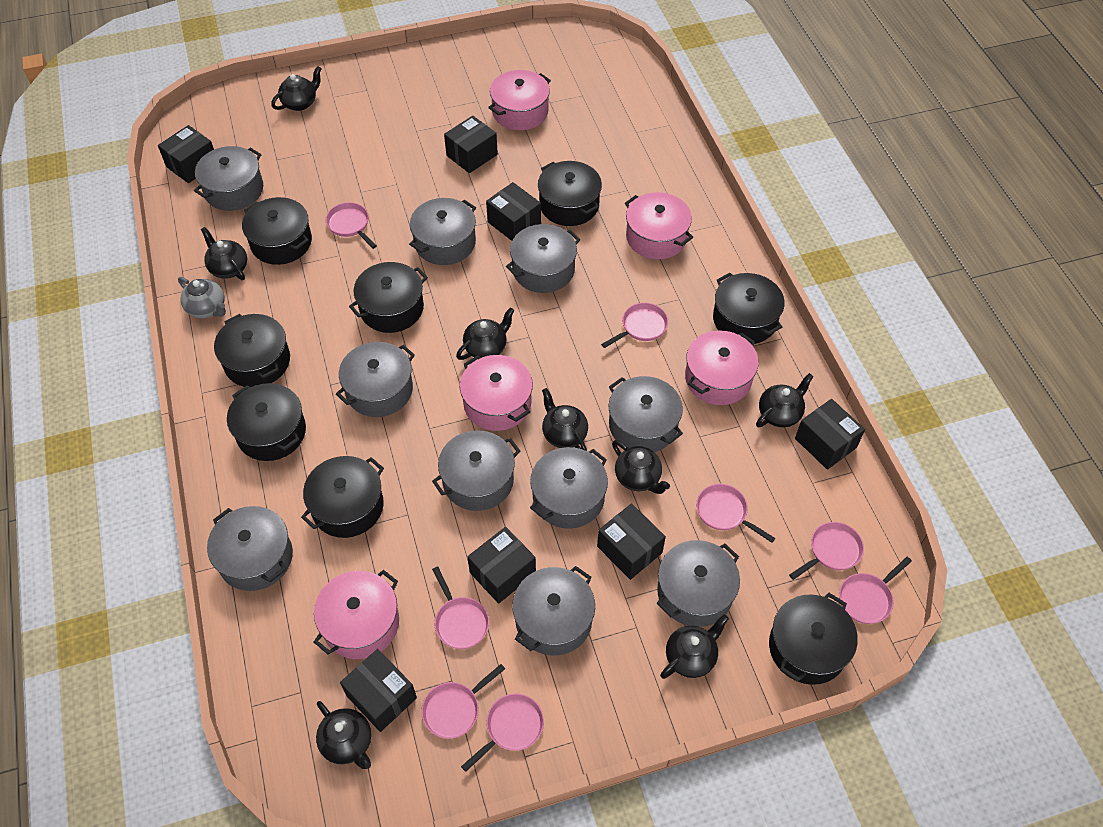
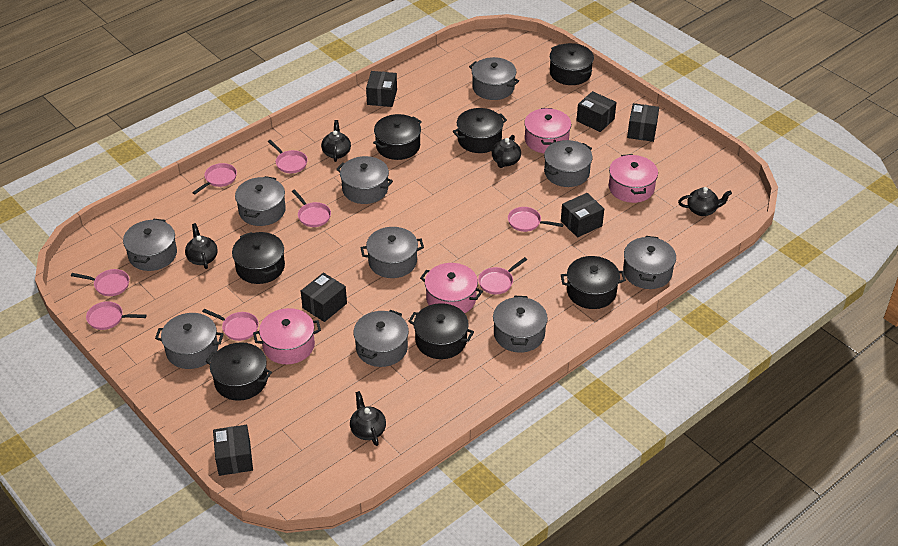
black box: 7 -> 6
black pot: 8 -> 7
black teapot: 8 -> 5
grey teapot: 1 -> 0
pink pot: 5 -> 4

